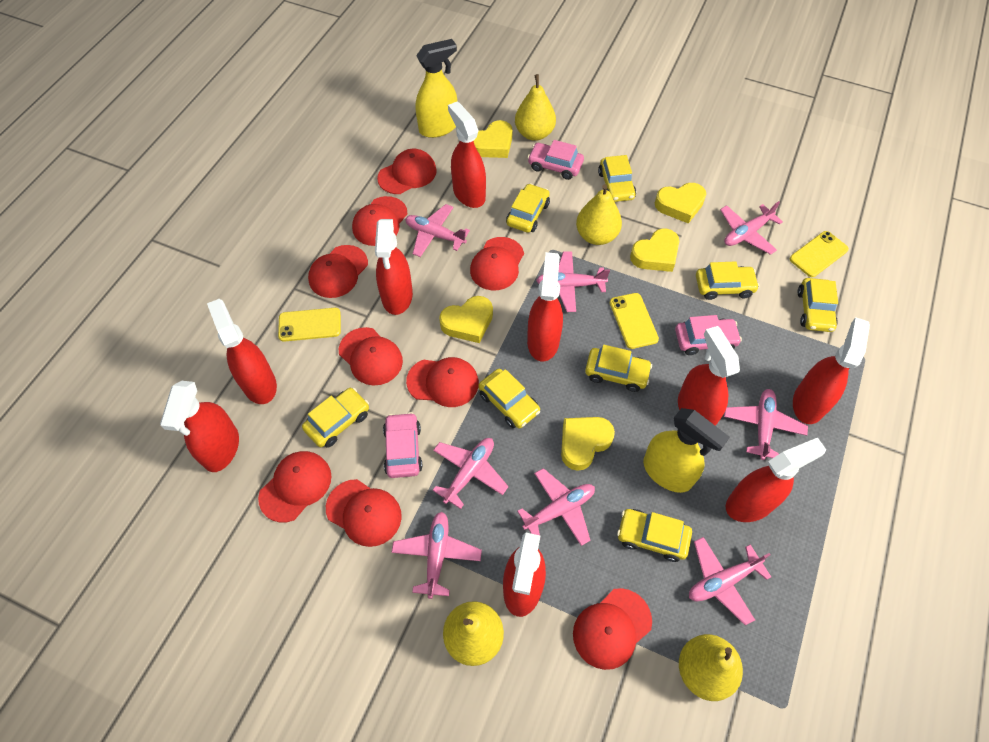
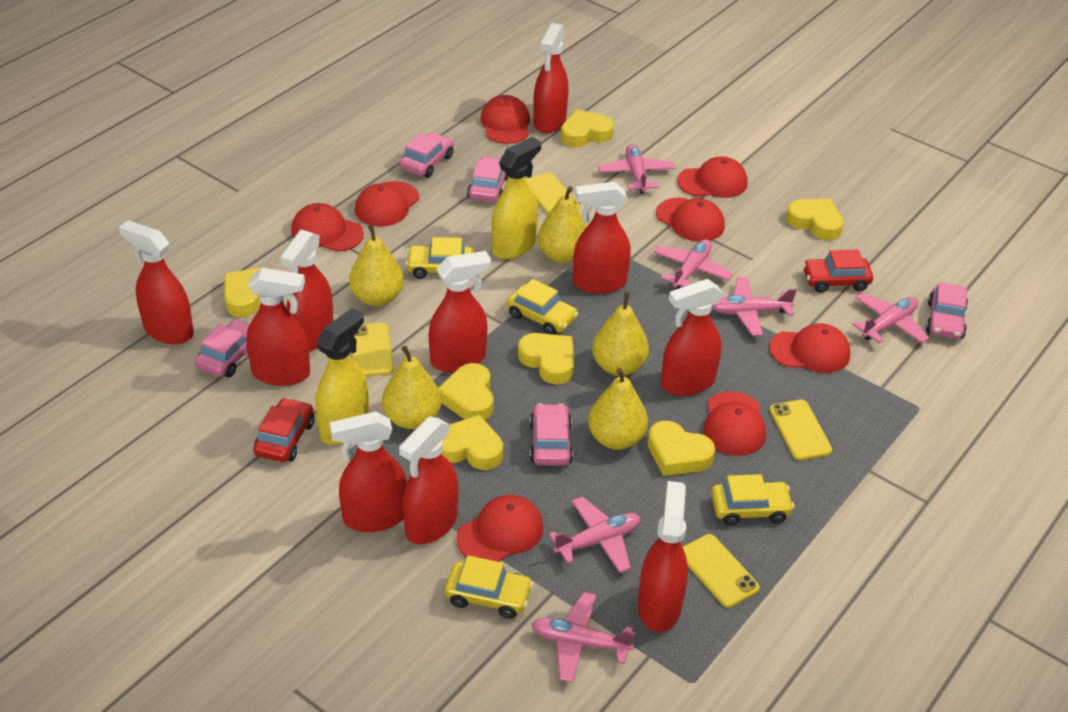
pink car: 3 -> 5
pink plane: 8 -> 6
red cap: 9 -> 8
red car: 0 -> 2
red spray bottle: 9 -> 10
yellow car: 8 -> 4
yellow heart: 5 -> 7
yellow pear: 4 -> 5
yellow phone: 3 -> 4

